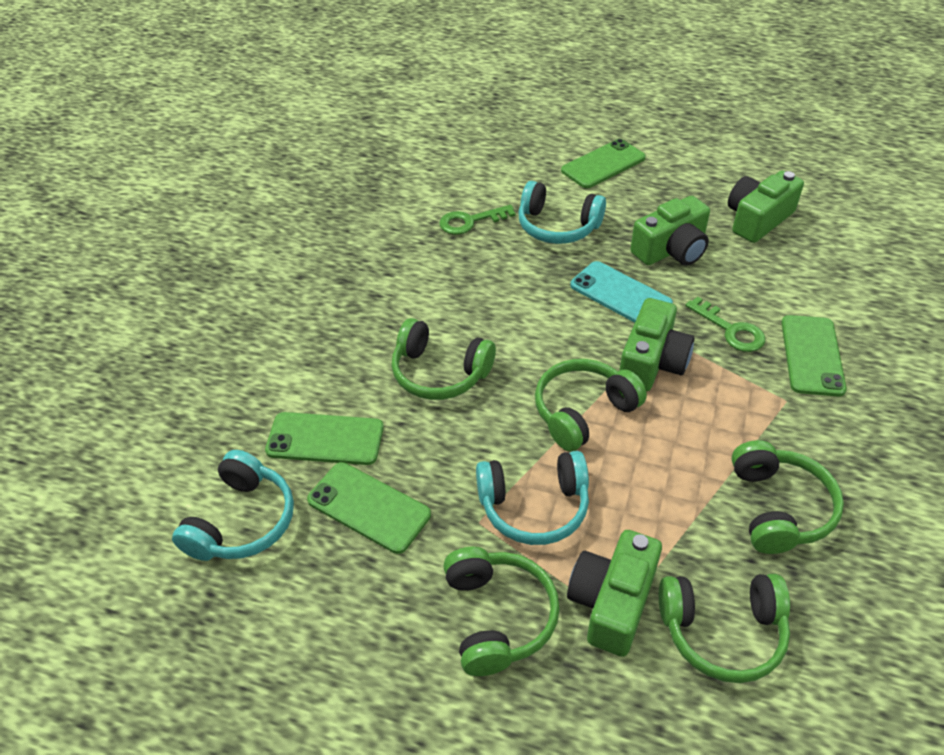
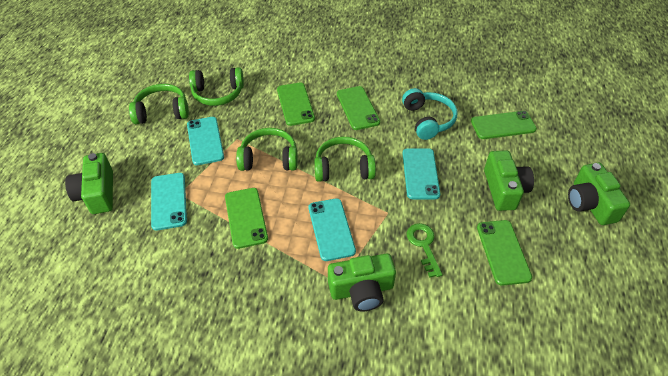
green headphones: 5 -> 4
green key: 2 -> 1
green phone: 4 -> 5
turquoise headphones: 3 -> 1
turquoise phone: 1 -> 4

